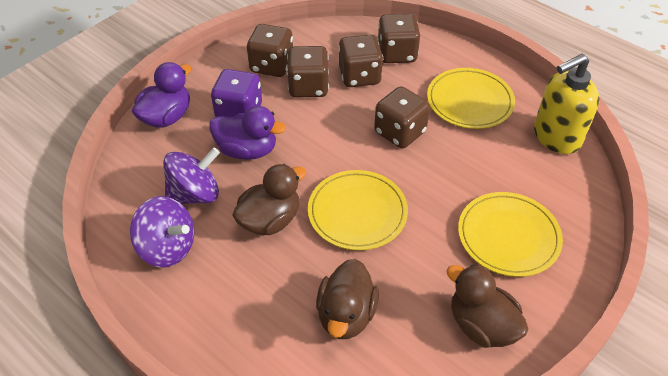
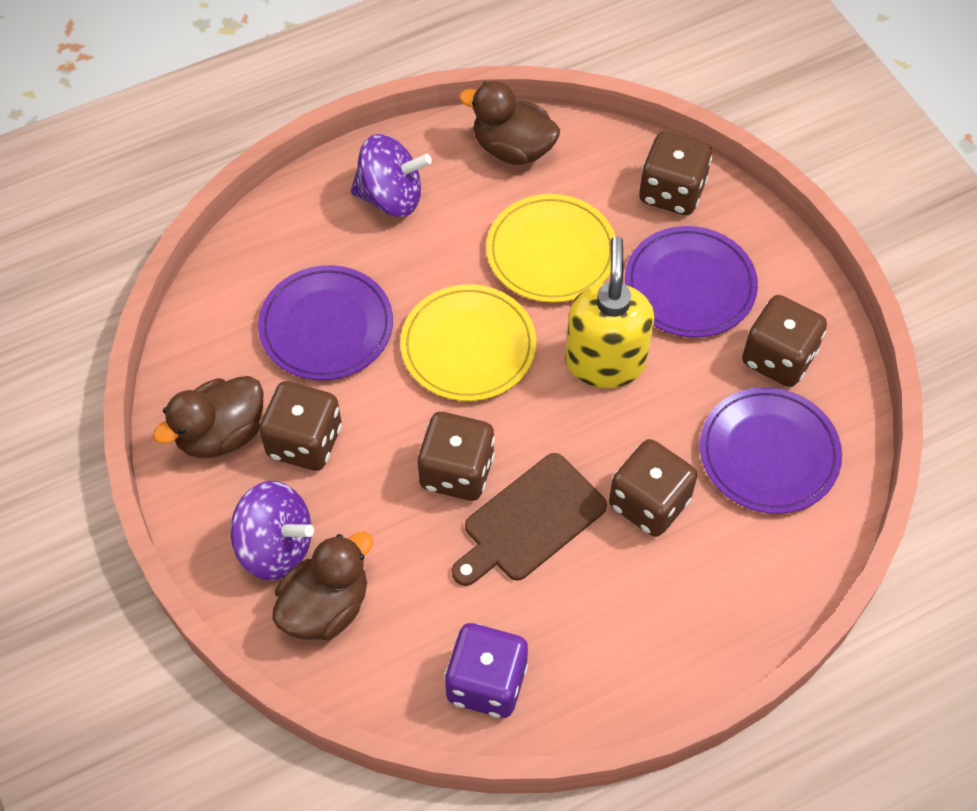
brown cutting board: 0 -> 1
purple duck: 2 -> 0
purple plate: 0 -> 3
yellow plate: 3 -> 2

